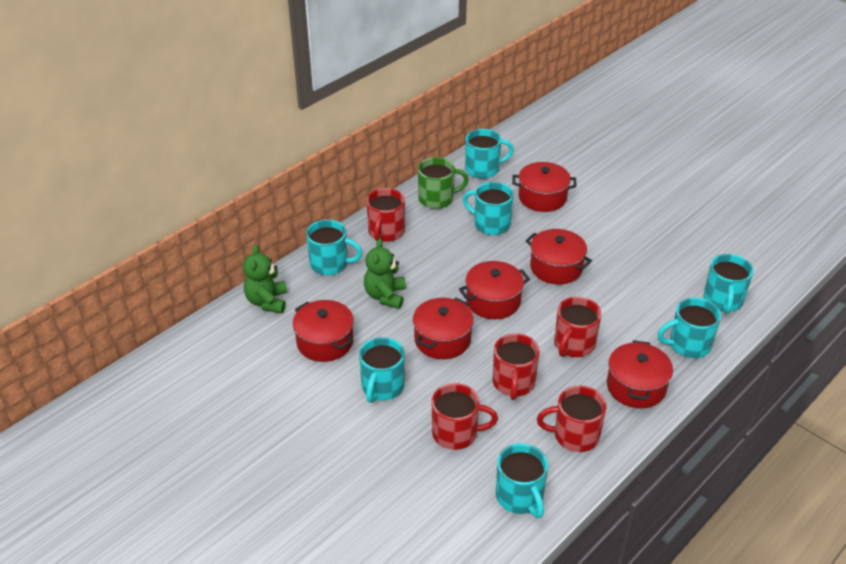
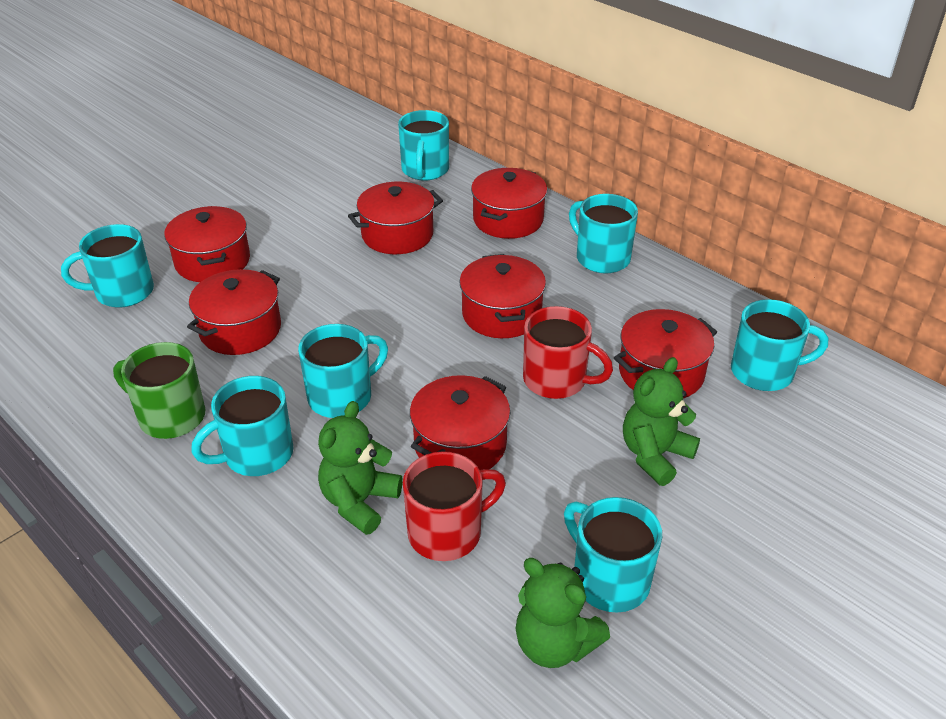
green teddy bear: 2 -> 3
red mug: 5 -> 2
red pot: 6 -> 7

